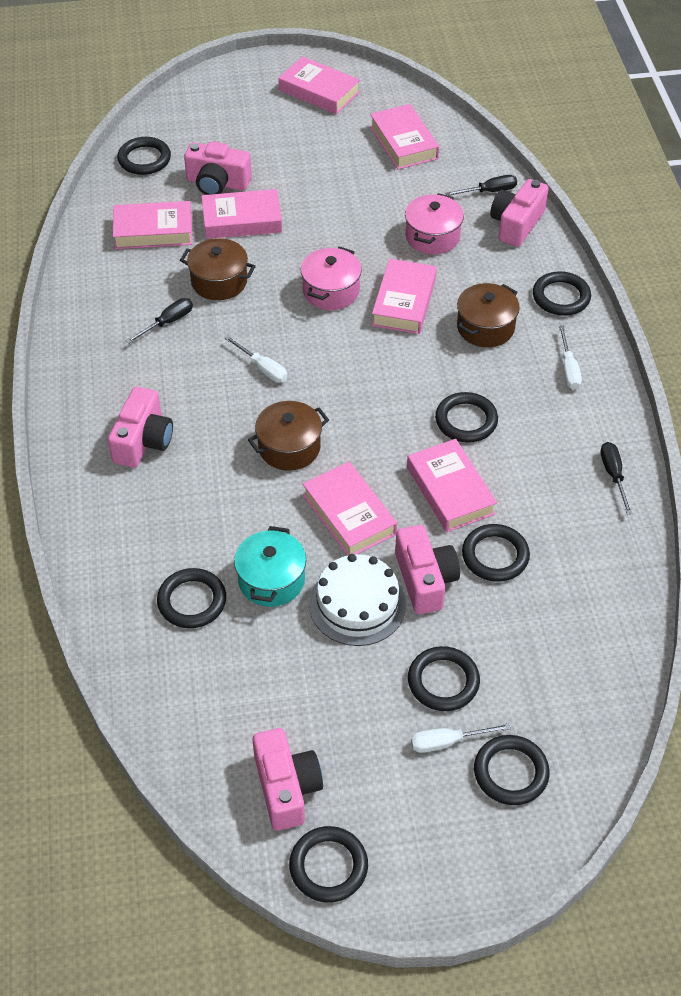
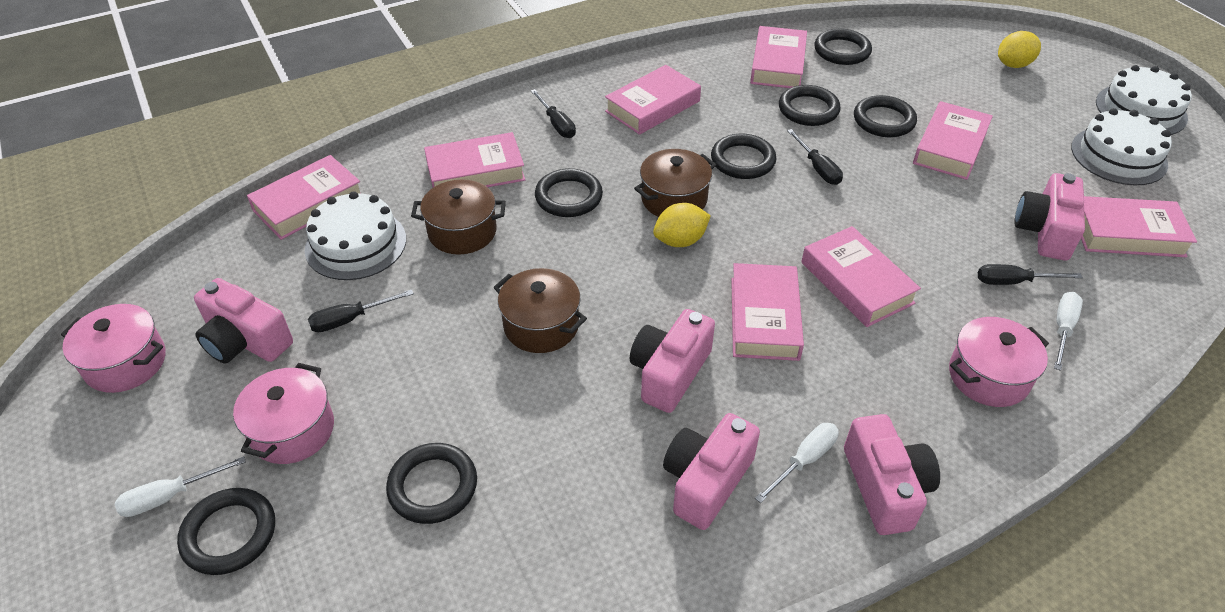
black ring: 8 -> 7
black screwdriver: 3 -> 4
pink book: 7 -> 8
pink pot: 2 -> 3
turquoise pot: 1 -> 0
white cake: 1 -> 3
yellow lemon: 0 -> 2

